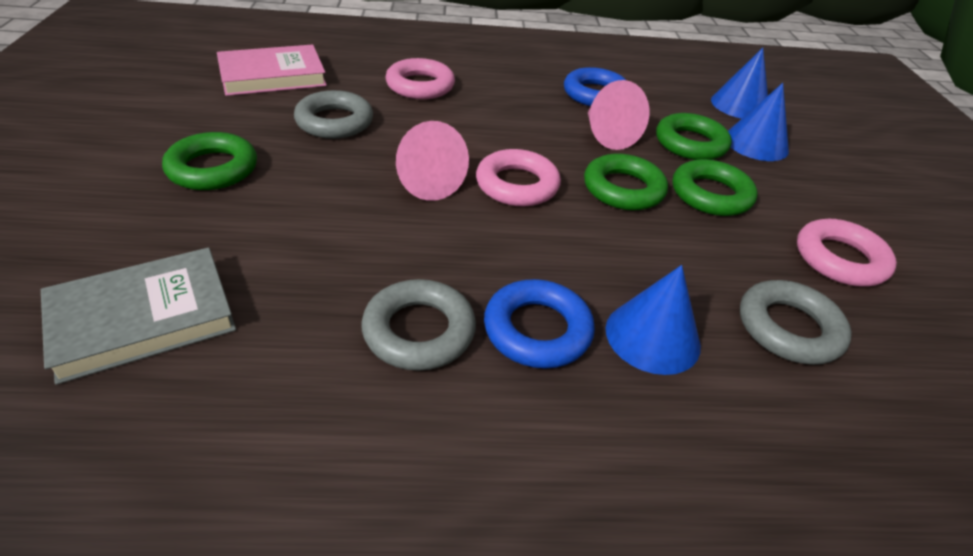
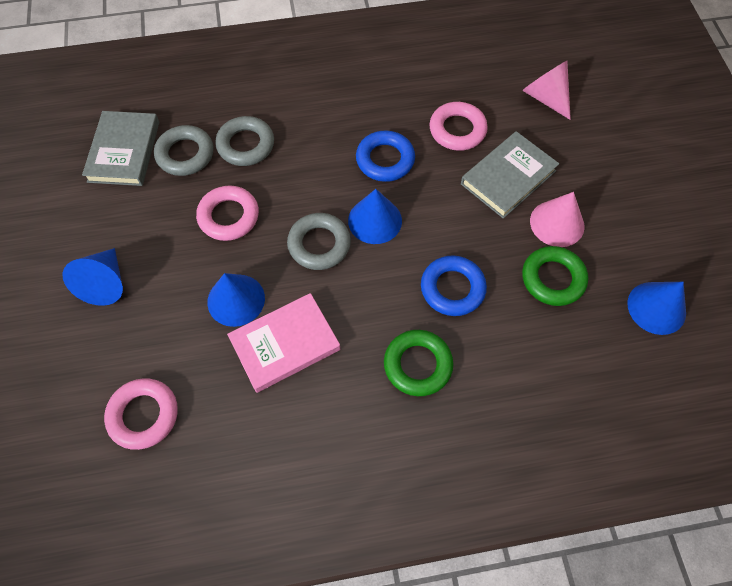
blue cone: 3 -> 4
green ring: 4 -> 2
grey book: 1 -> 2

